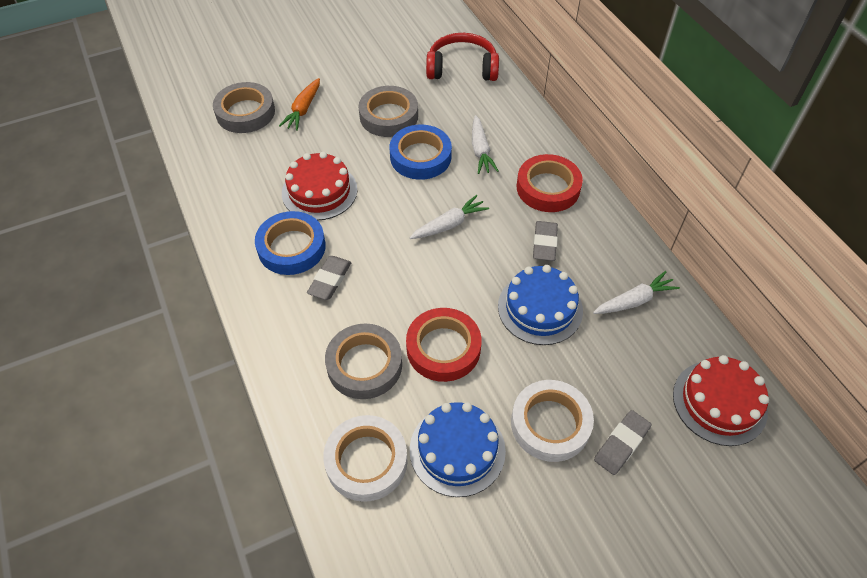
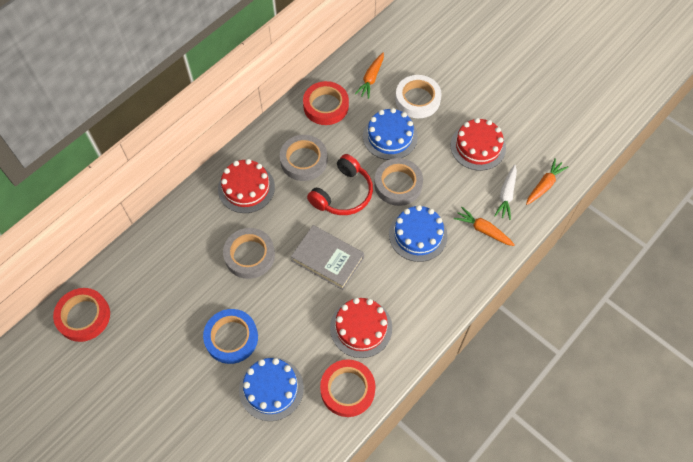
blue cake: 2 -> 3
blue tape: 2 -> 1
grey book: 0 -> 1
grey eraser: 3 -> 0
orange carrot: 1 -> 3
red cake: 2 -> 3
red tape: 2 -> 3
white carrot: 3 -> 1
white tape: 2 -> 1

